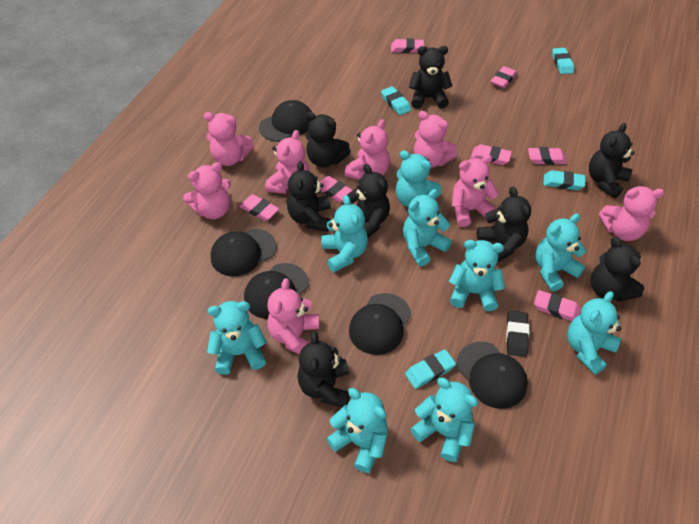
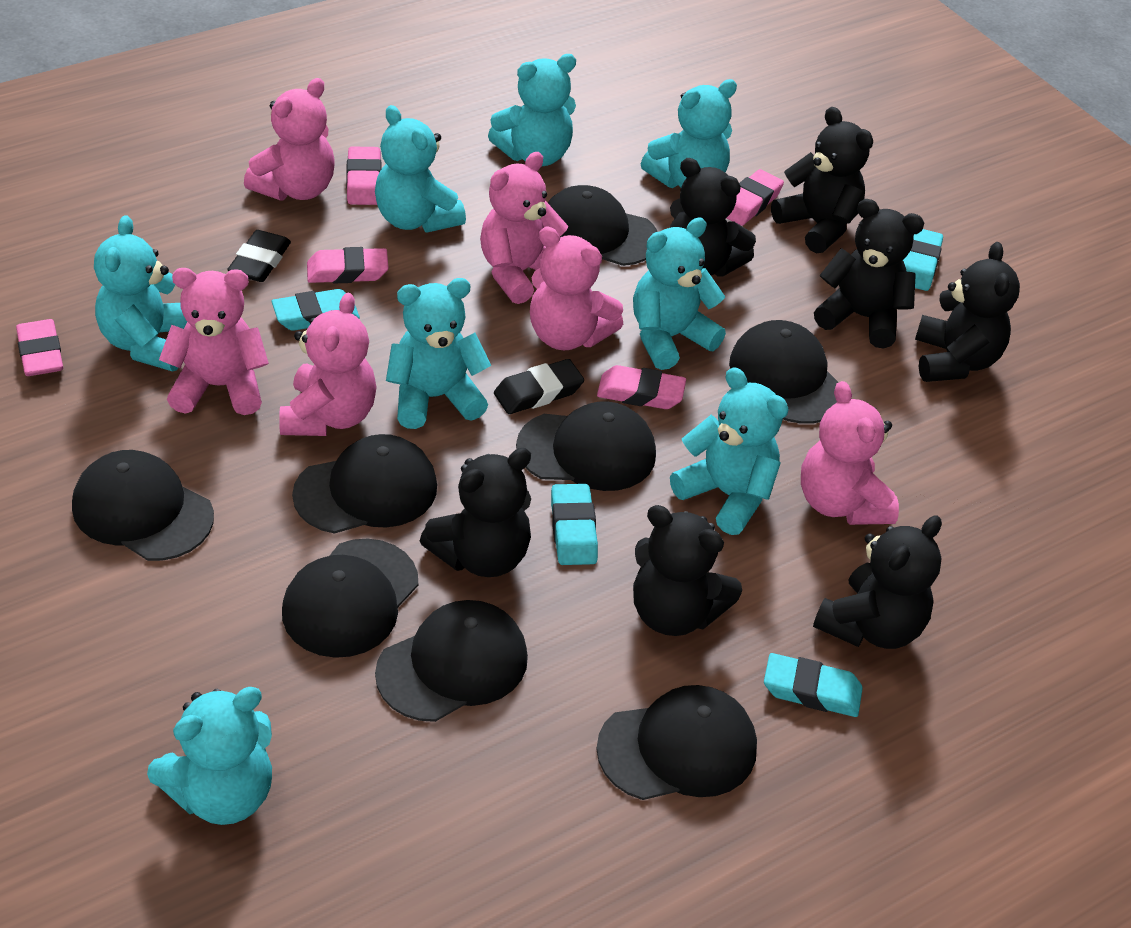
black cap: 5 -> 8
black eraser: 1 -> 2
black teddy bear: 8 -> 7
pink eraser: 7 -> 5
pink teddy bear: 8 -> 6
turquoise teddy bear: 9 -> 8

